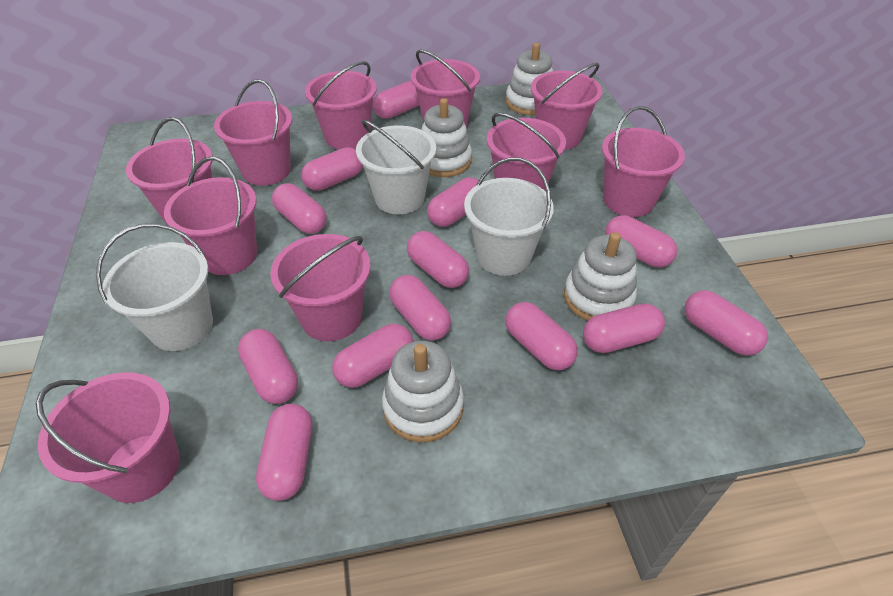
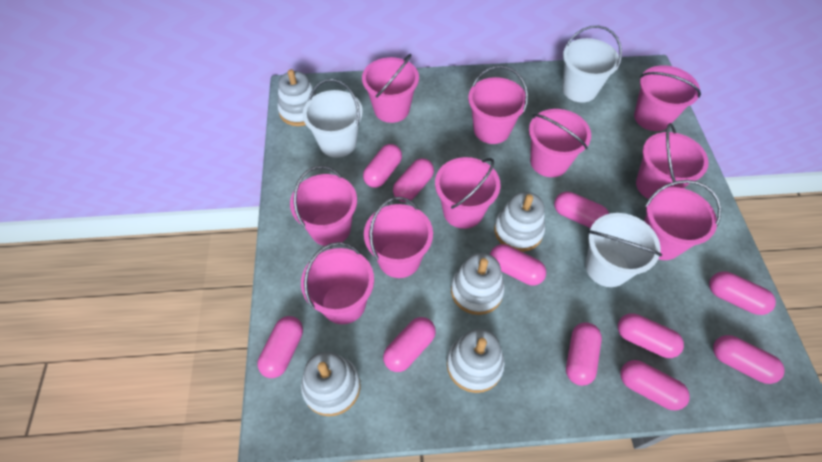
pink capsule: 13 -> 11
white stacking toy: 4 -> 5

